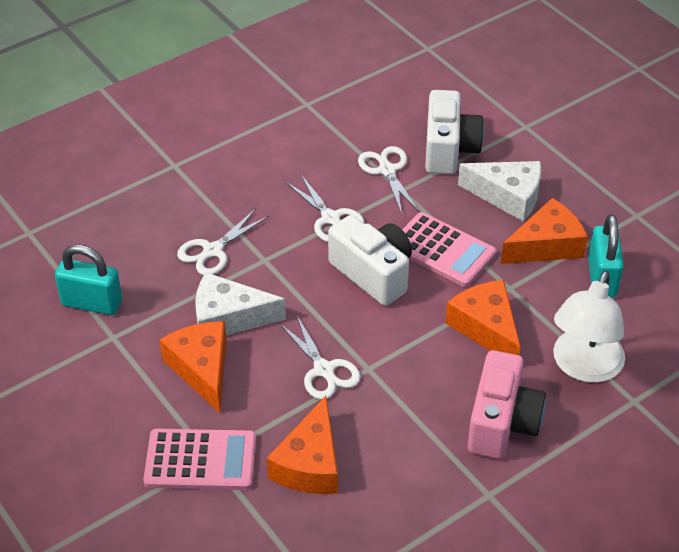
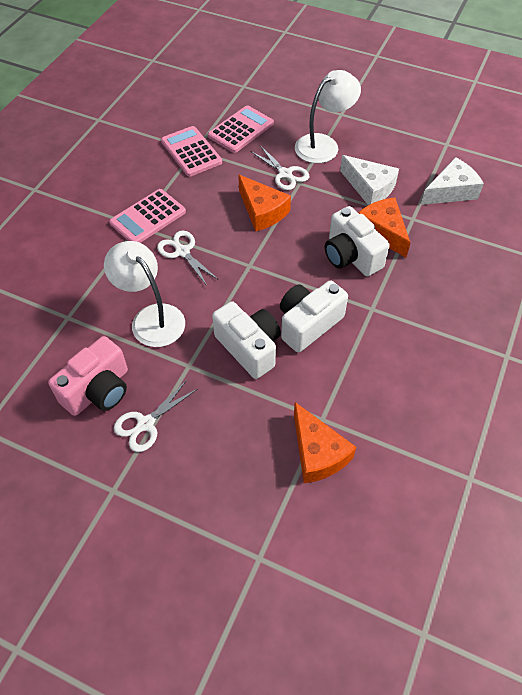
orange cheese: 4 -> 3
pink calculator: 2 -> 3
turquoise padlock: 2 -> 0
white camera: 2 -> 3
white lamp: 1 -> 2
white scissors: 4 -> 3

